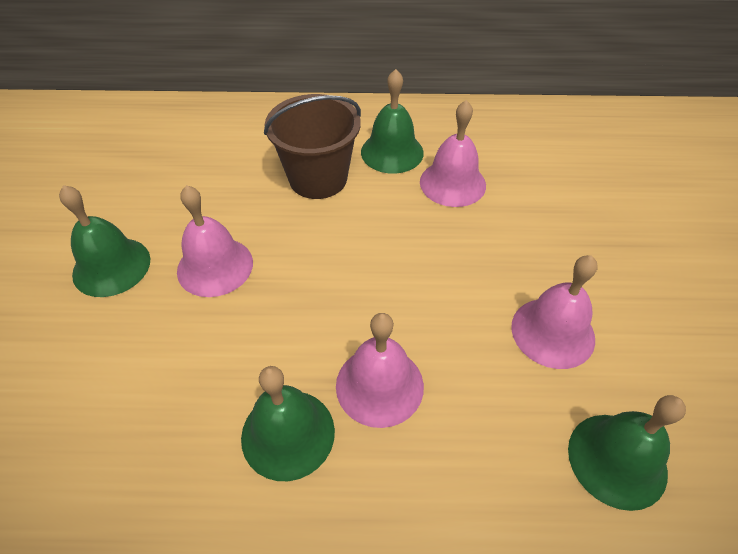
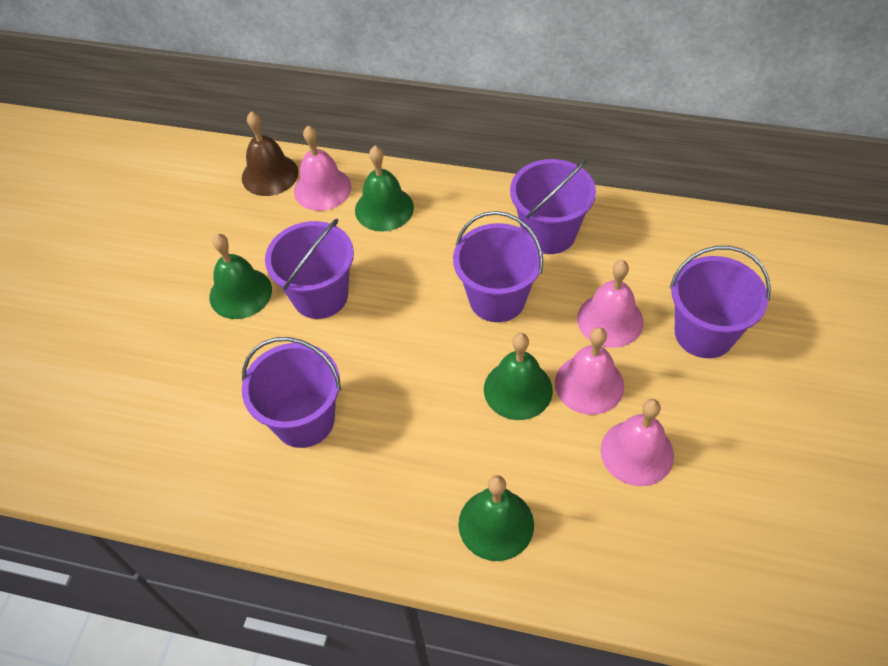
brown bell: 0 -> 1
brown bucket: 1 -> 0
purple bucket: 0 -> 5

